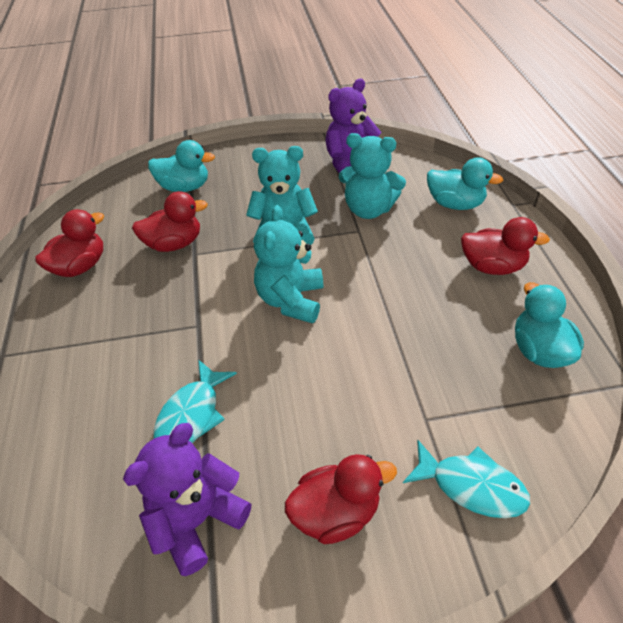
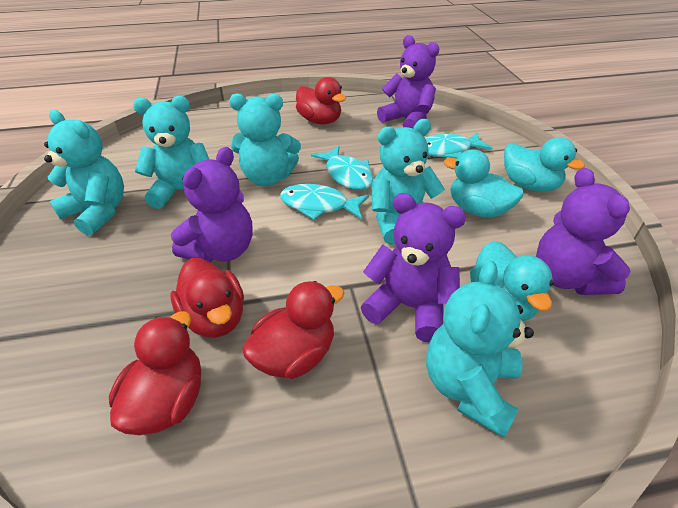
purple teddy bear: 2 -> 4
turquoise fish: 2 -> 3
turquoise teddy bear: 3 -> 5

